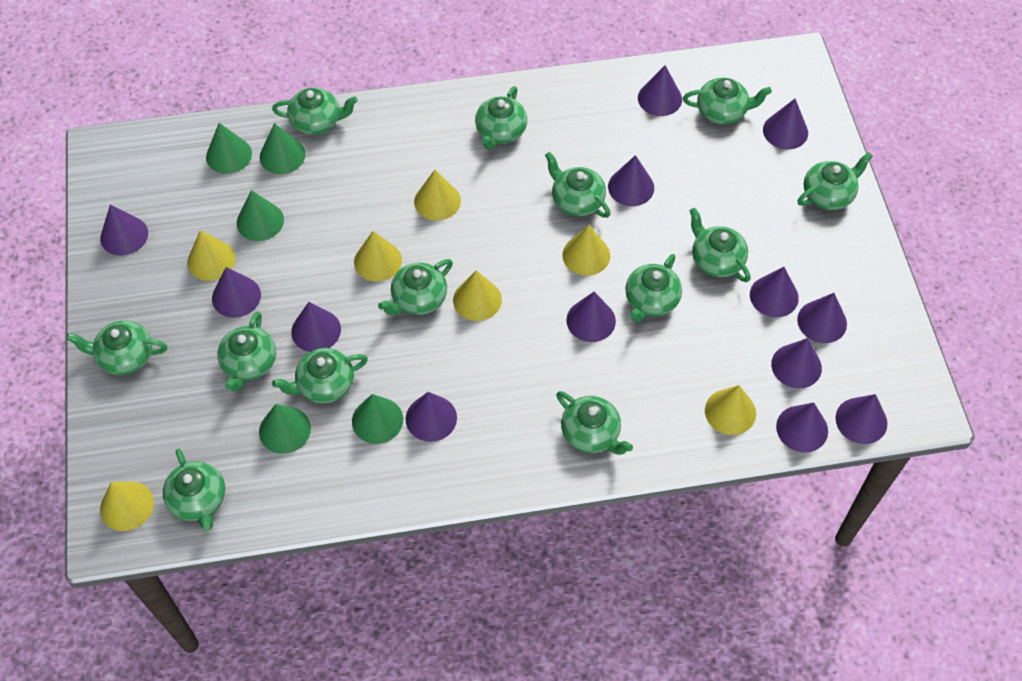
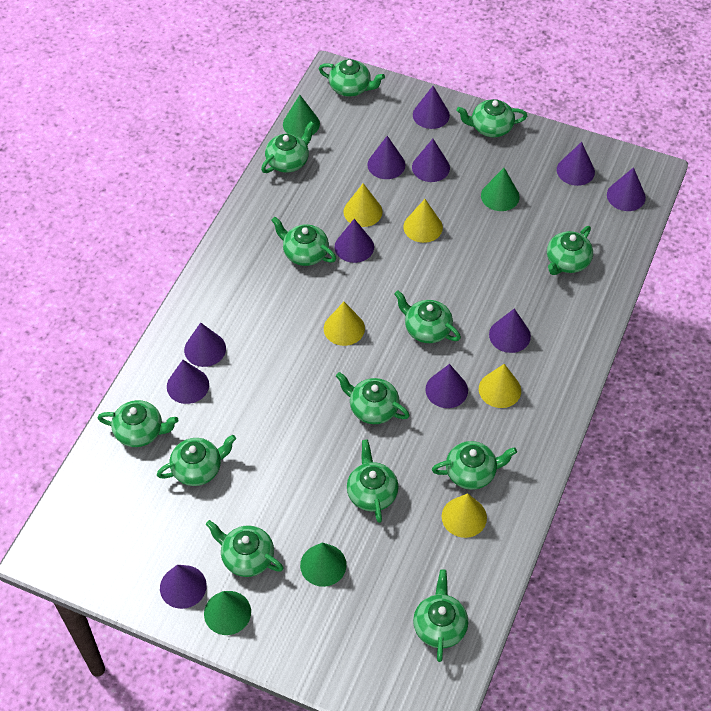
green cone: 5 -> 4
purple cone: 13 -> 11
yellow cone: 7 -> 5

